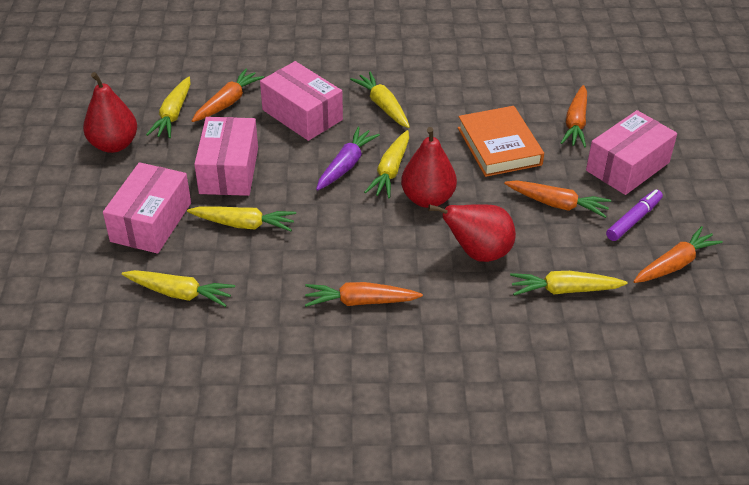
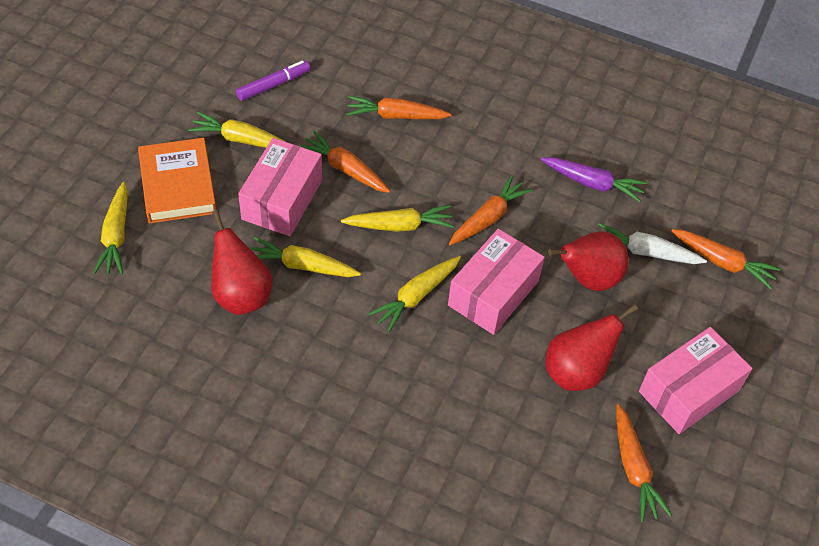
pink box: 4 -> 3
white carrot: 0 -> 1
yellow carrot: 6 -> 5

